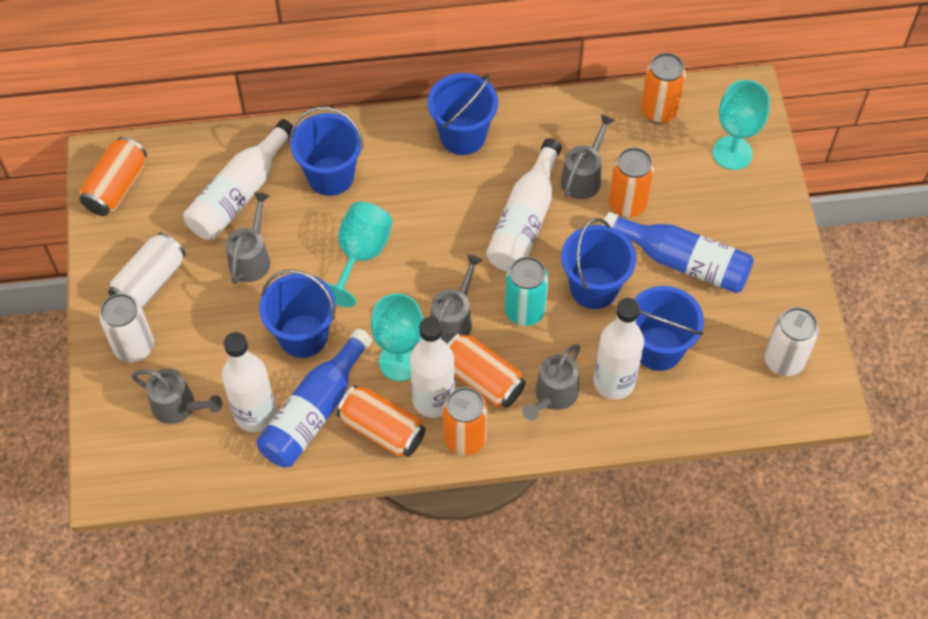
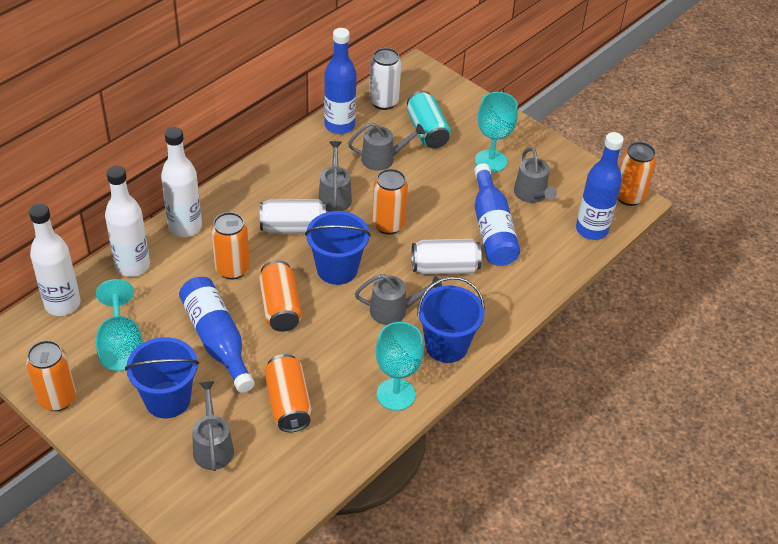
blue bottle: 2 -> 4
blue bucket: 5 -> 3
white bottle: 5 -> 3

